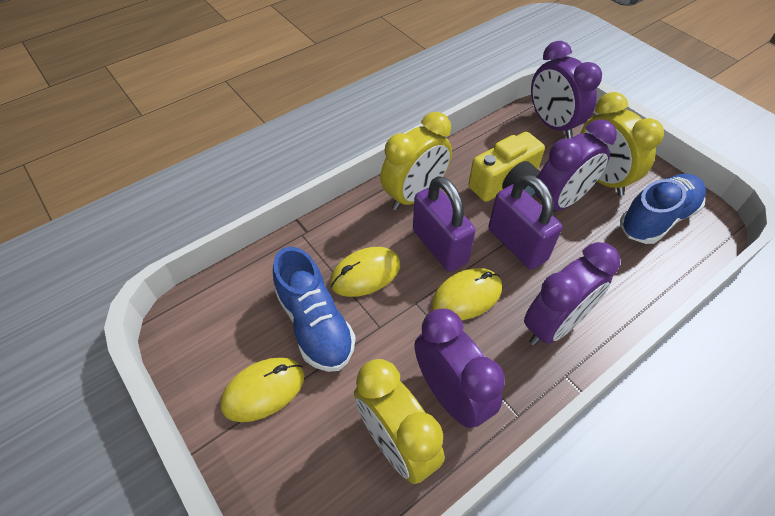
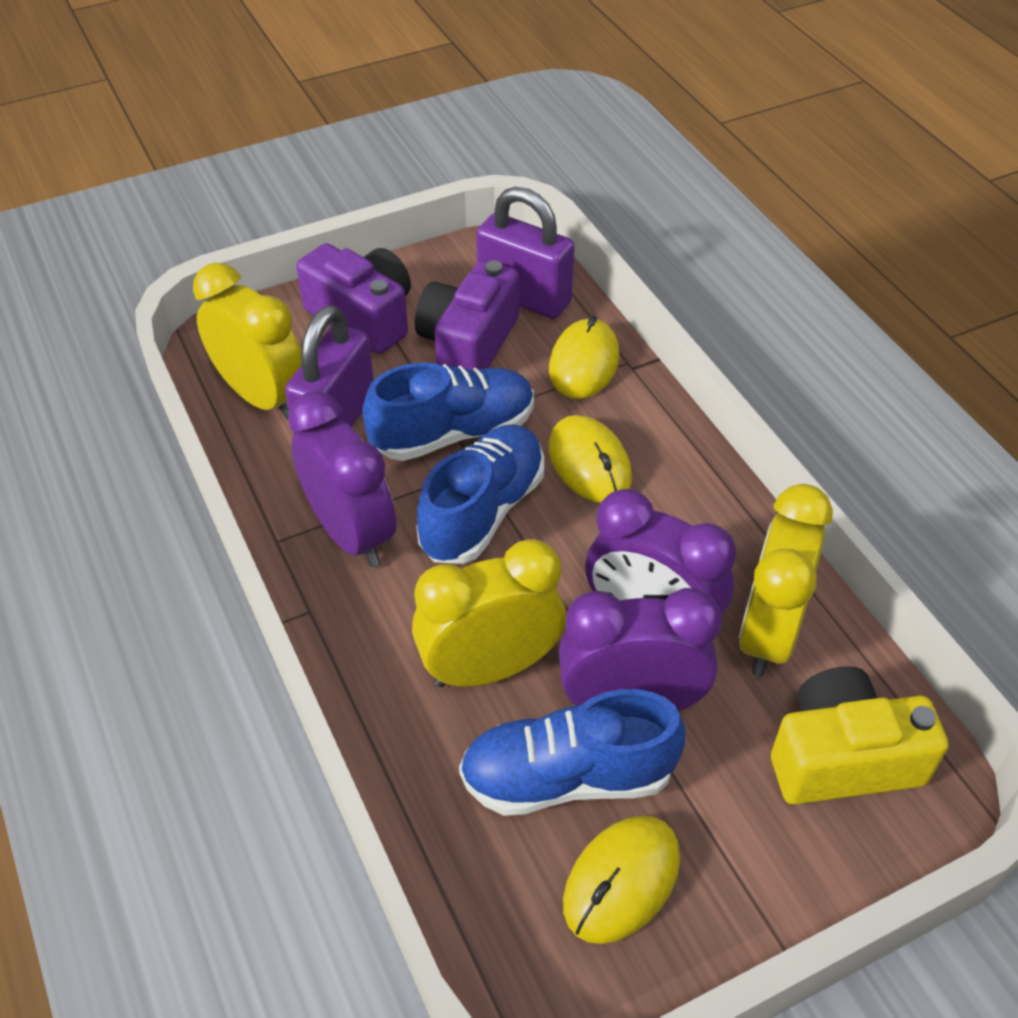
blue shoe: 2 -> 3
purple camera: 0 -> 2
purple clock: 4 -> 3

